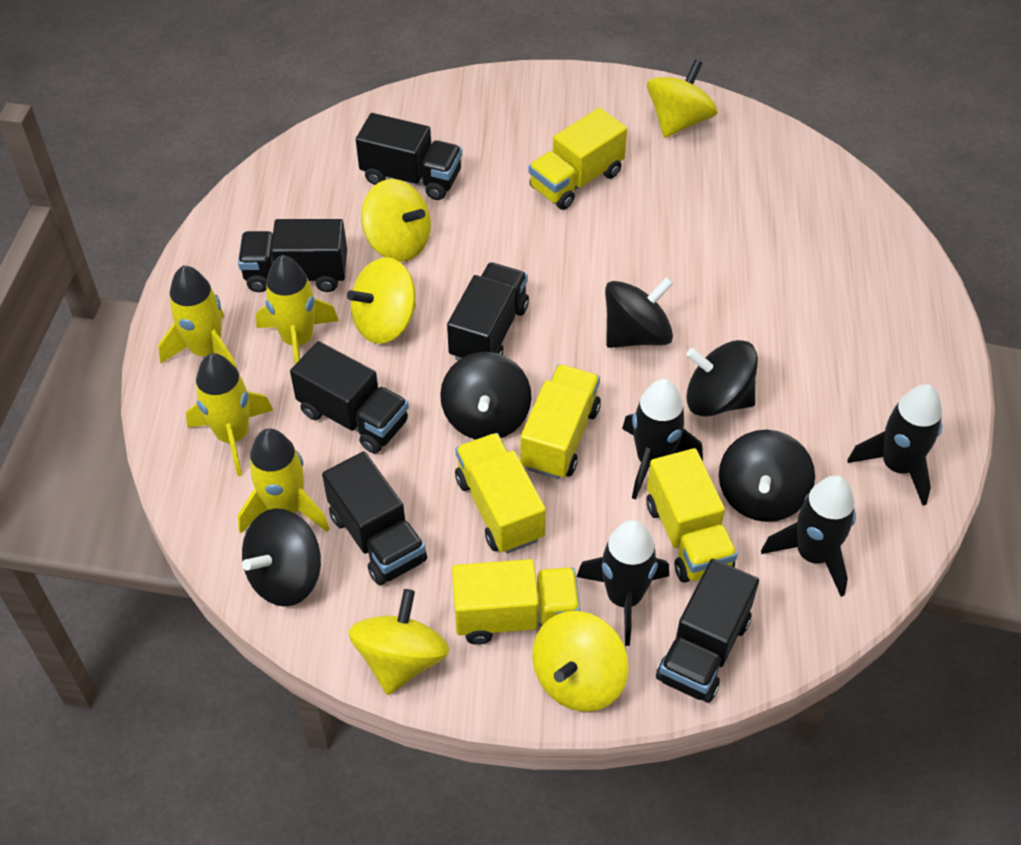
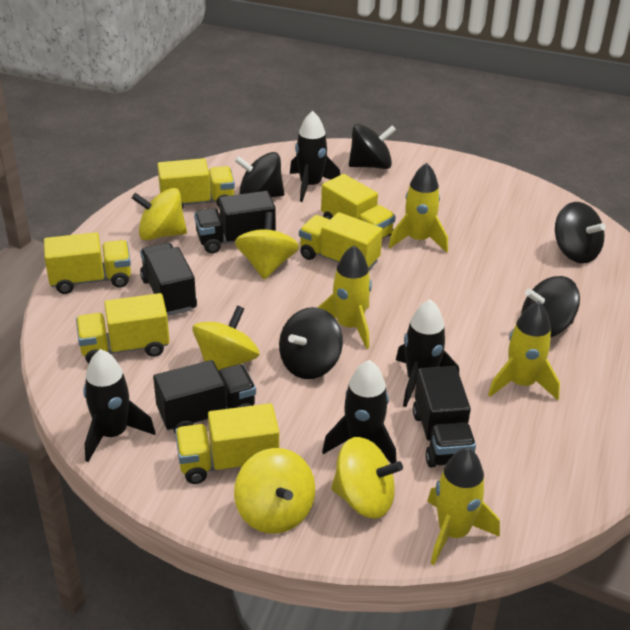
black truck: 6 -> 4
yellow truck: 5 -> 6

